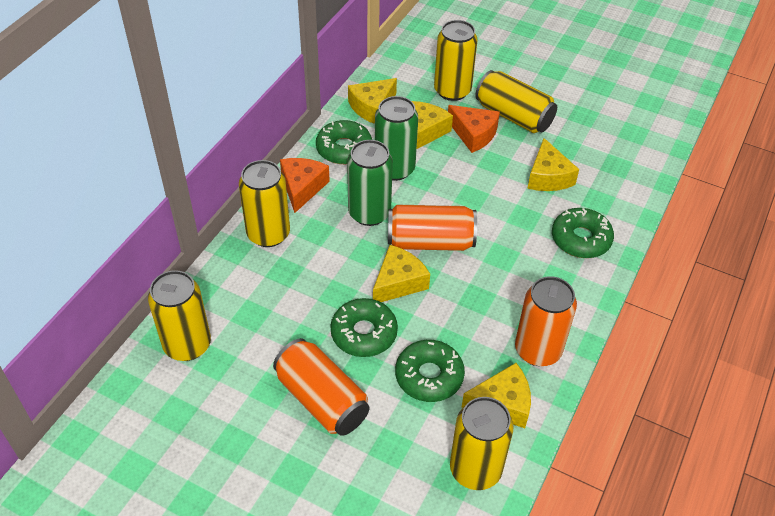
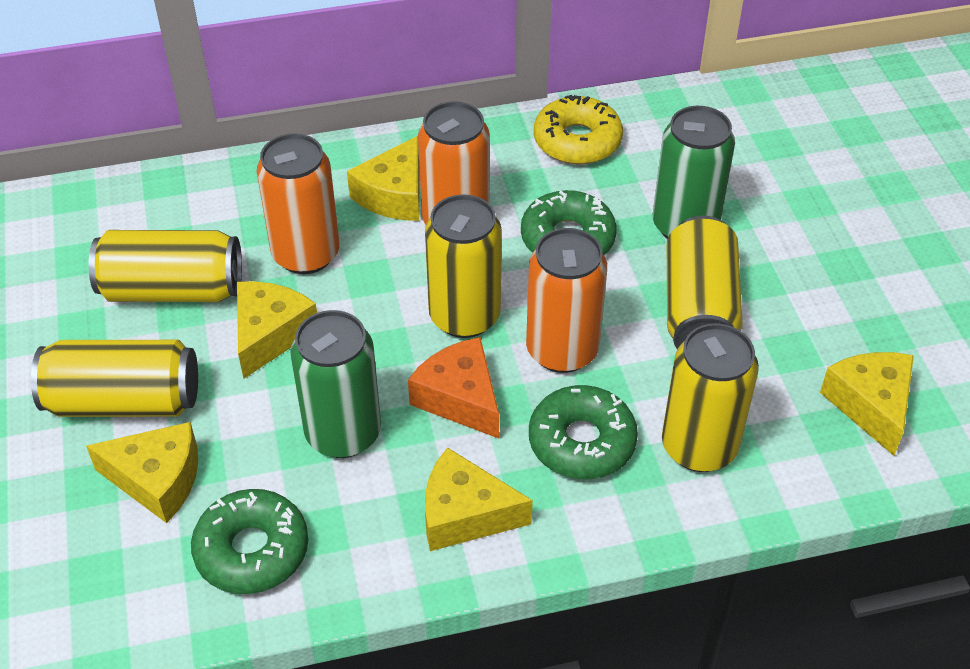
green donut: 4 -> 3
orange cheese: 2 -> 1
yellow donut: 0 -> 1

